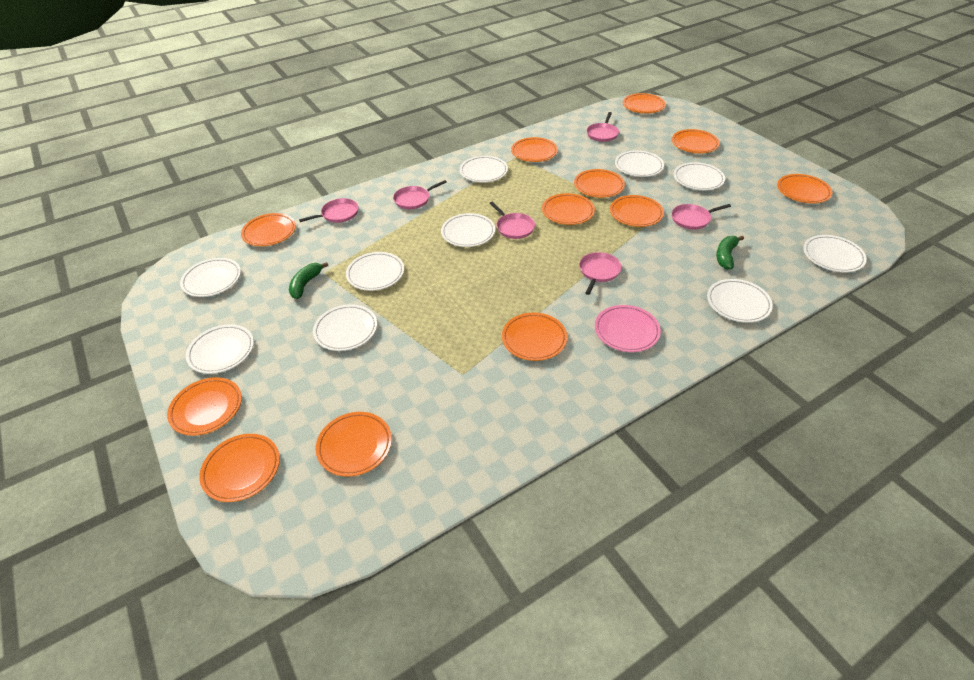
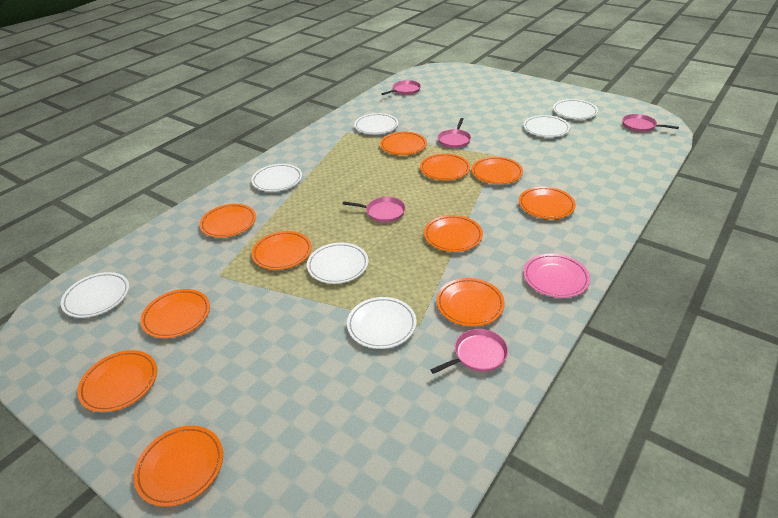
green banana: 2 -> 0
orange plate: 12 -> 11
pink pan: 6 -> 5
white plate: 10 -> 7

